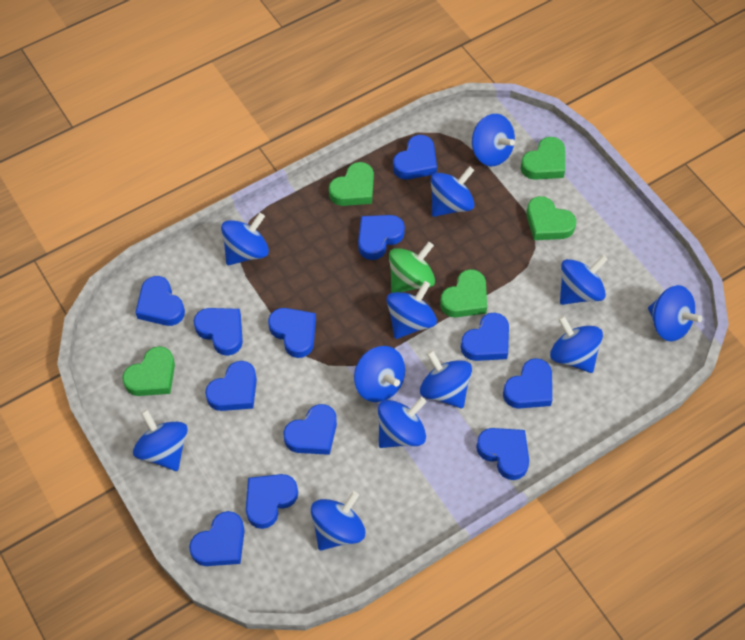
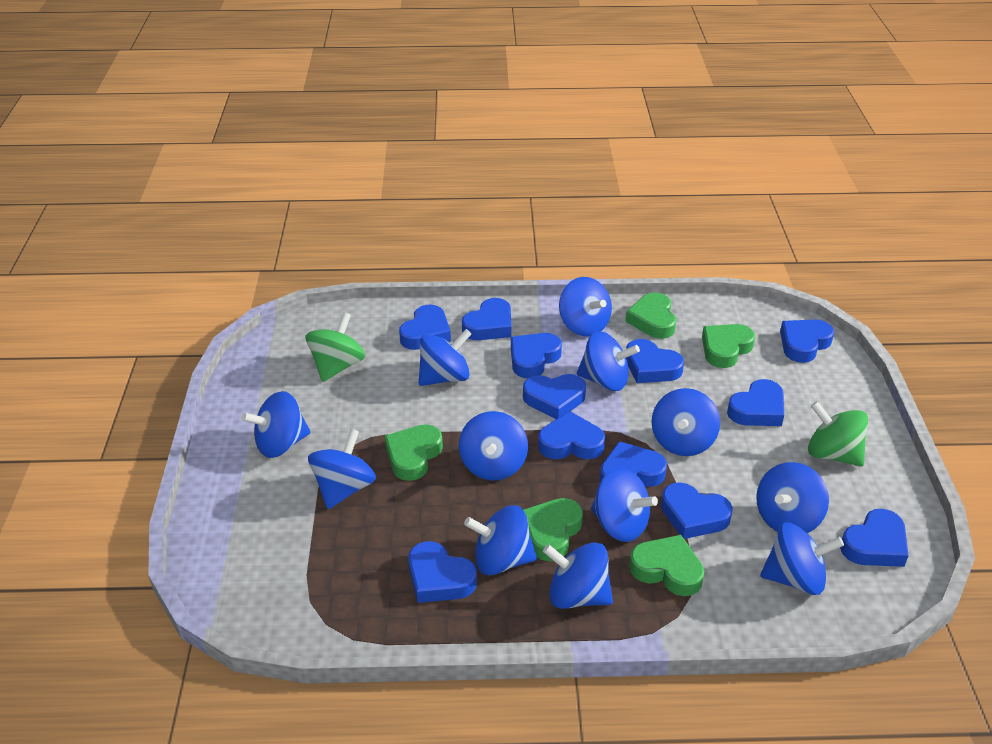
green spinning top: 1 -> 2

